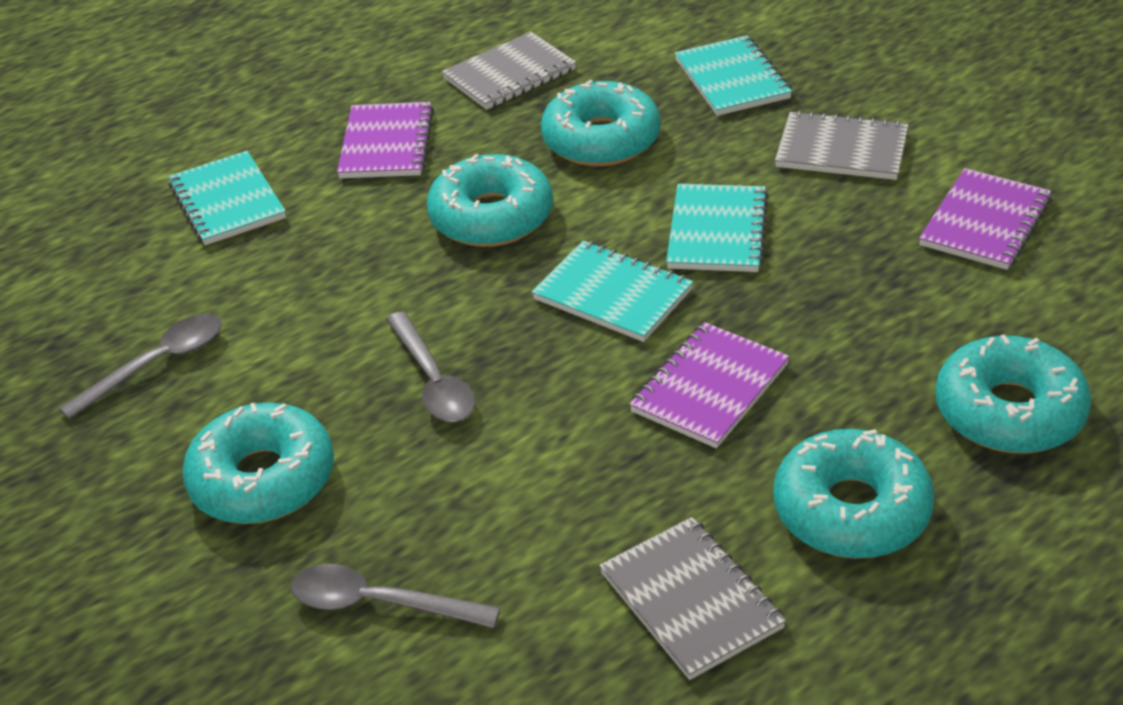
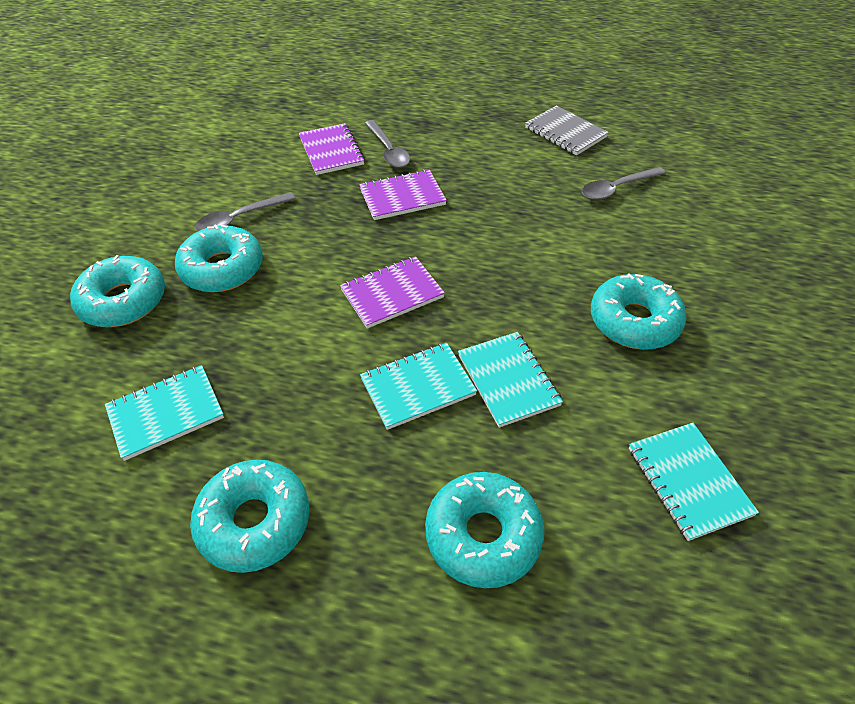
grey notebook: 3 -> 1

